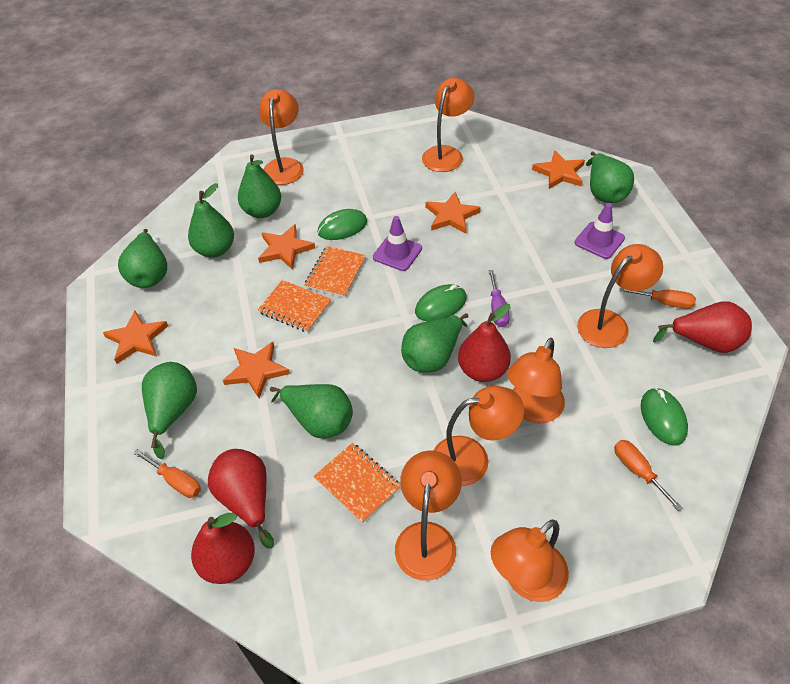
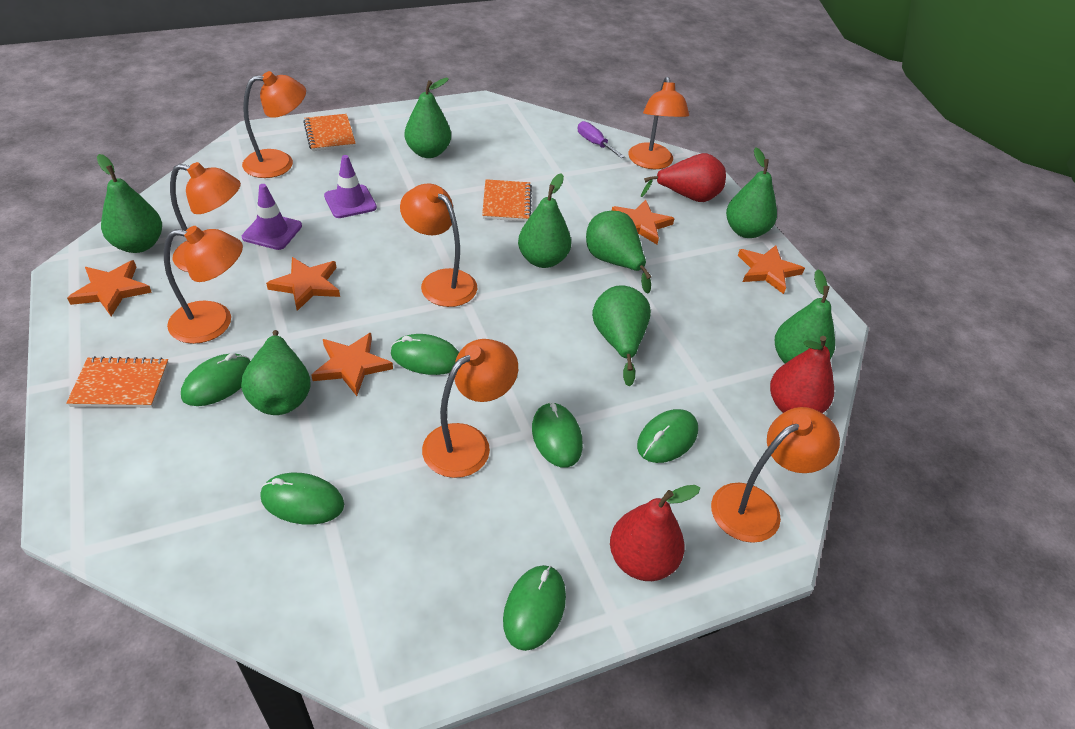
green mouse: 3 -> 6
green pear: 7 -> 8
orange screwdriver: 3 -> 0
red pear: 4 -> 3

